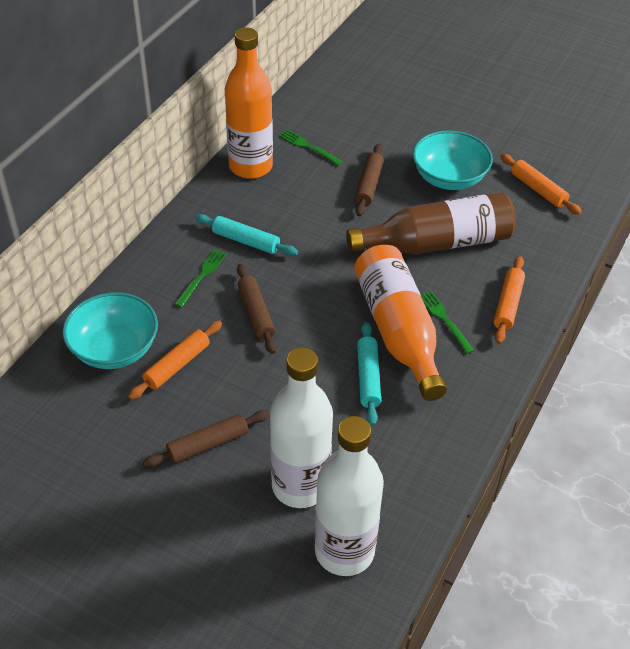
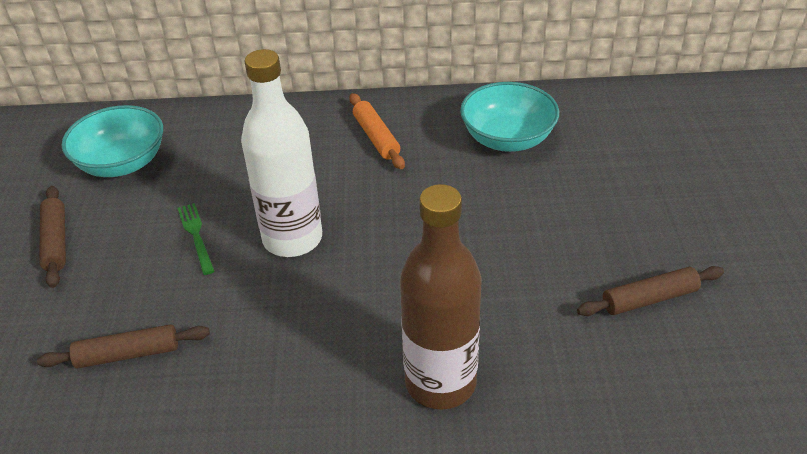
green fork: 3 -> 1
orange bottle: 2 -> 0
orange rolling pin: 3 -> 1
turquoise rolling pin: 2 -> 0
white bottle: 2 -> 1

